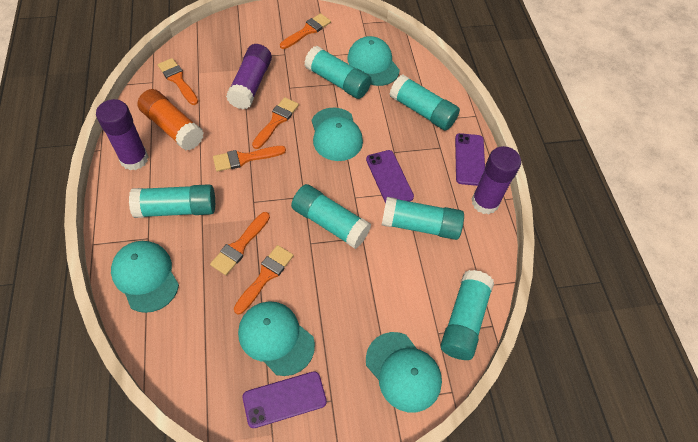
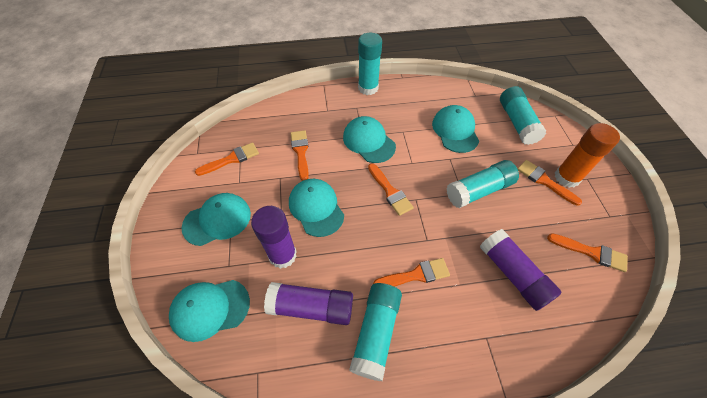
purple phone: 3 -> 0
turquoise glue stick: 6 -> 4

